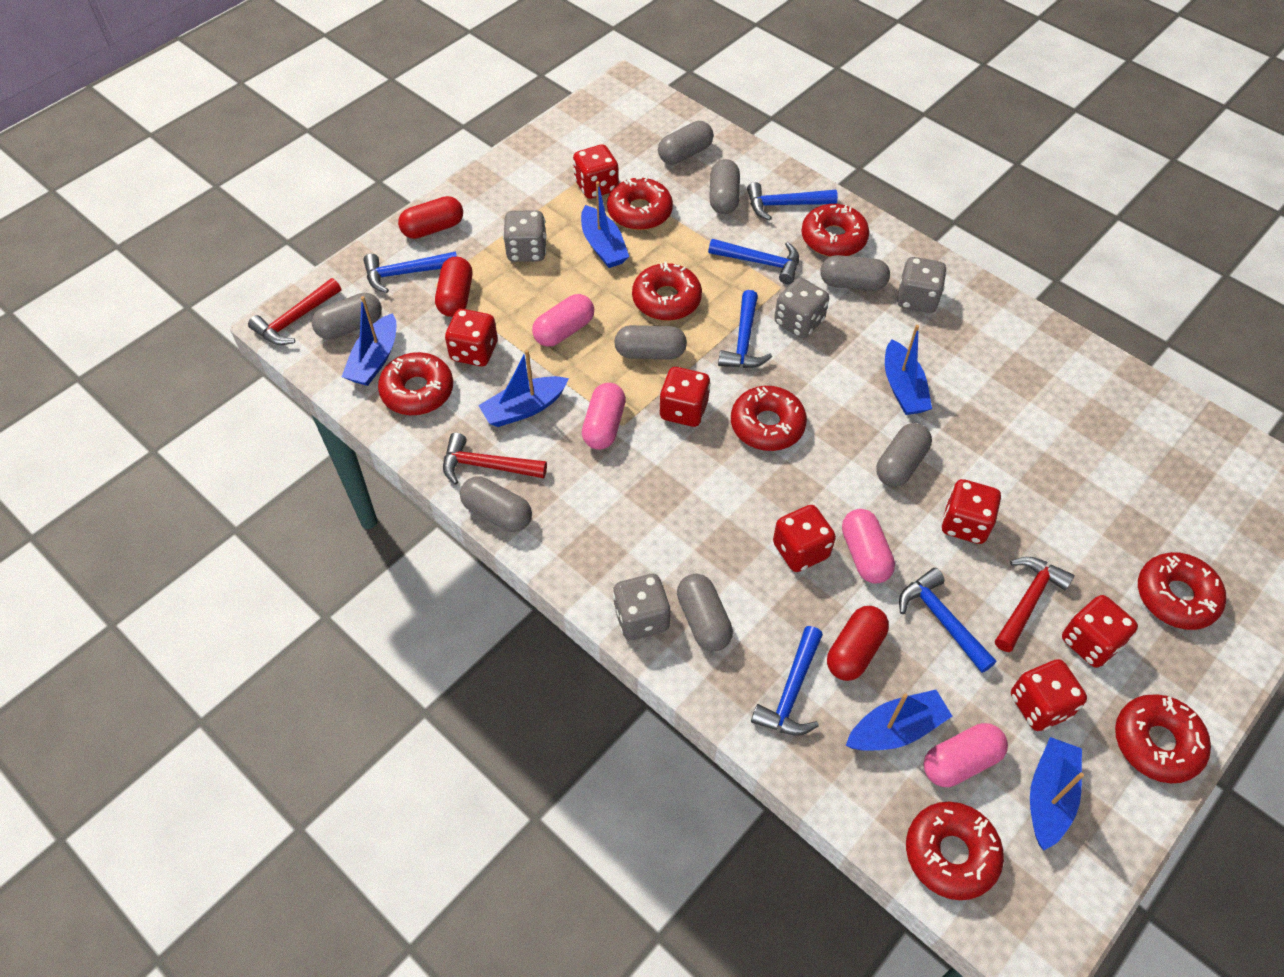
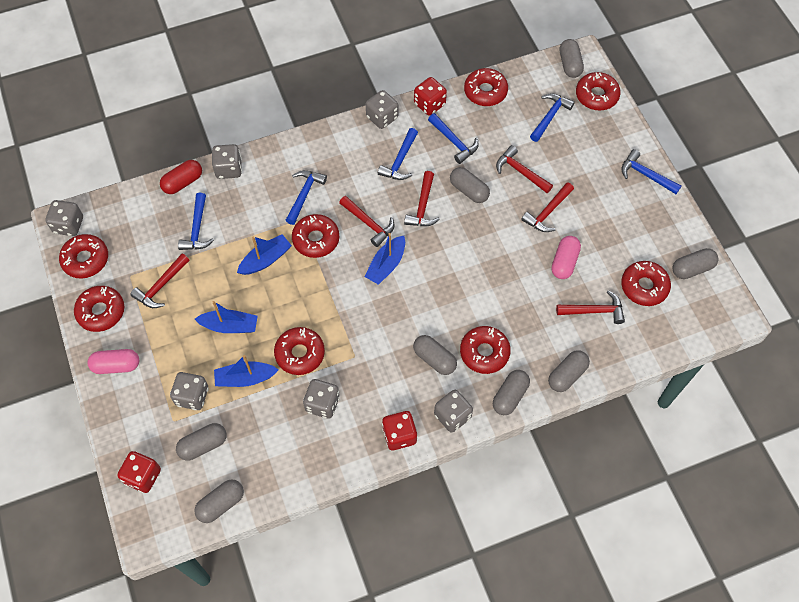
blue boat: 6 -> 4
grey dice: 4 -> 6
pink capsule: 4 -> 2
red capsule: 3 -> 1
red dice: 7 -> 3
red hammer: 3 -> 6

